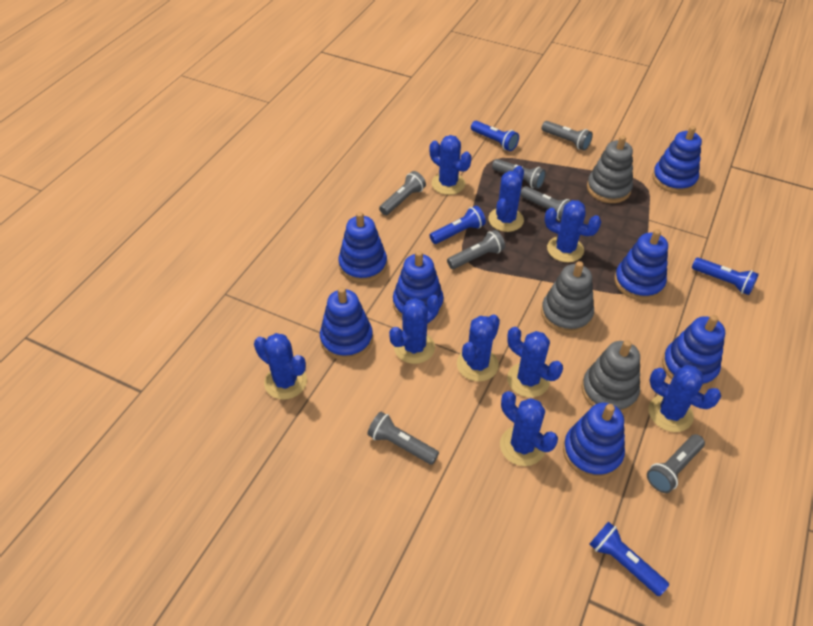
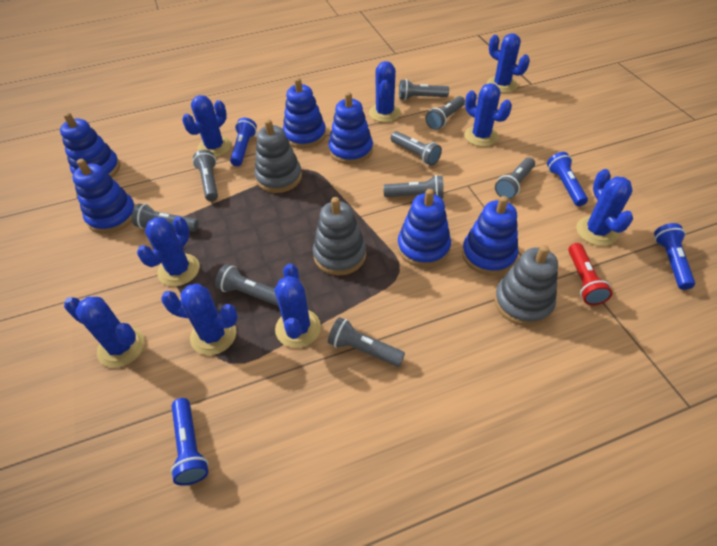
blue stacking toy: 7 -> 6
grey flashlight: 7 -> 9
red flashlight: 0 -> 1

